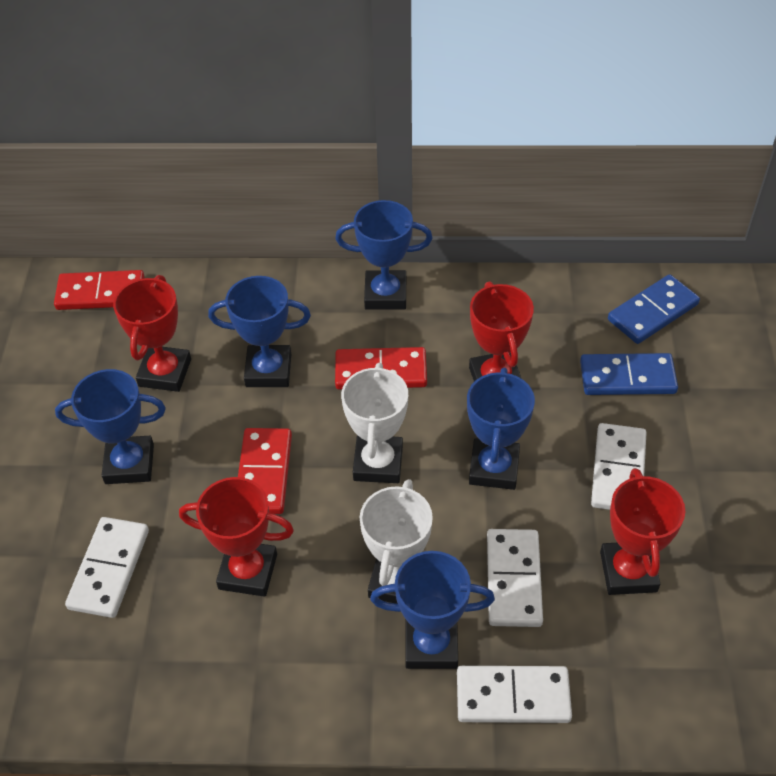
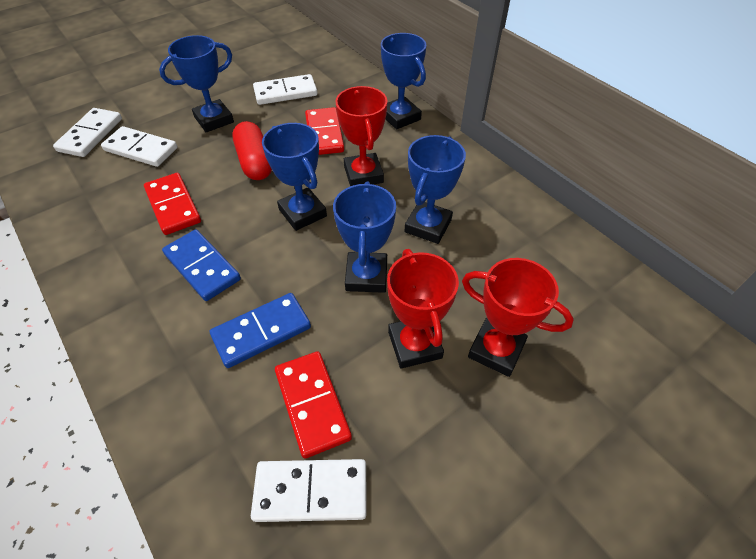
red capsule: 0 -> 1
red trophy: 4 -> 3
white trophy: 2 -> 0

